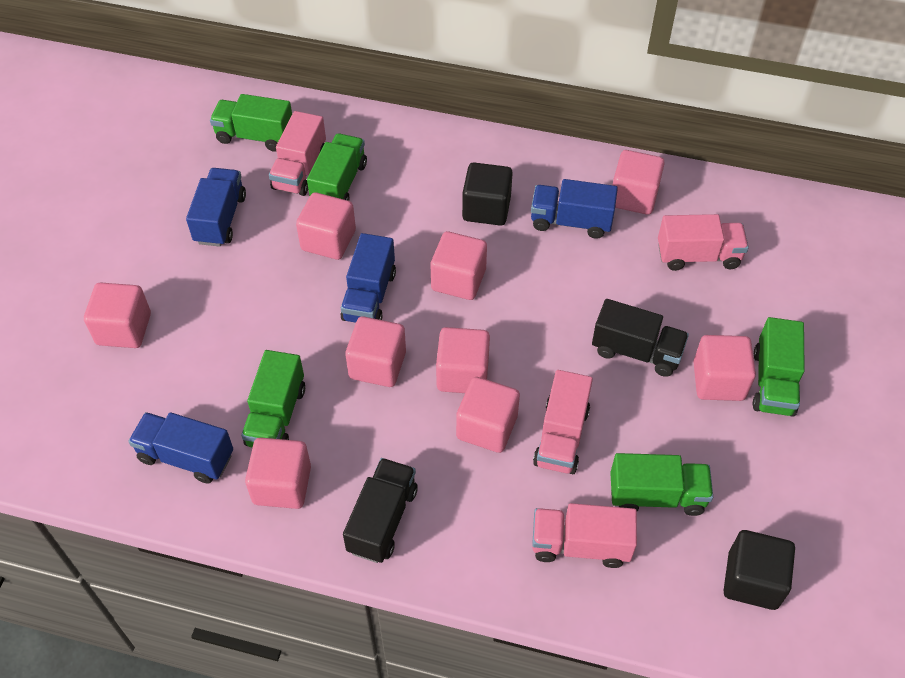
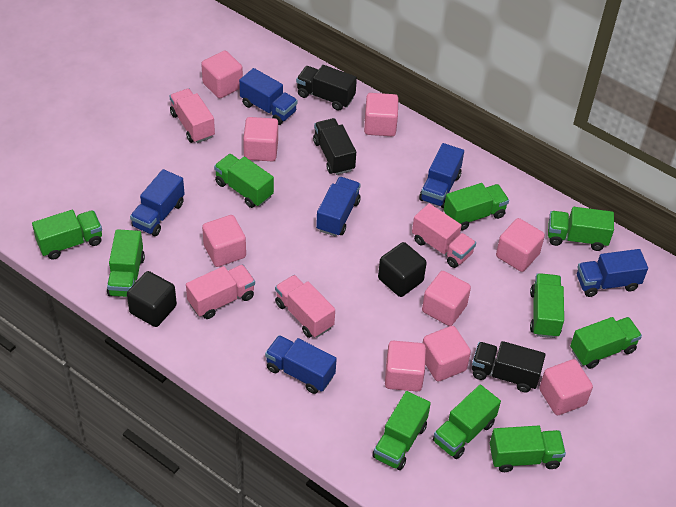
black truck: 2 -> 3
blue truck: 4 -> 6
green truck: 5 -> 10

